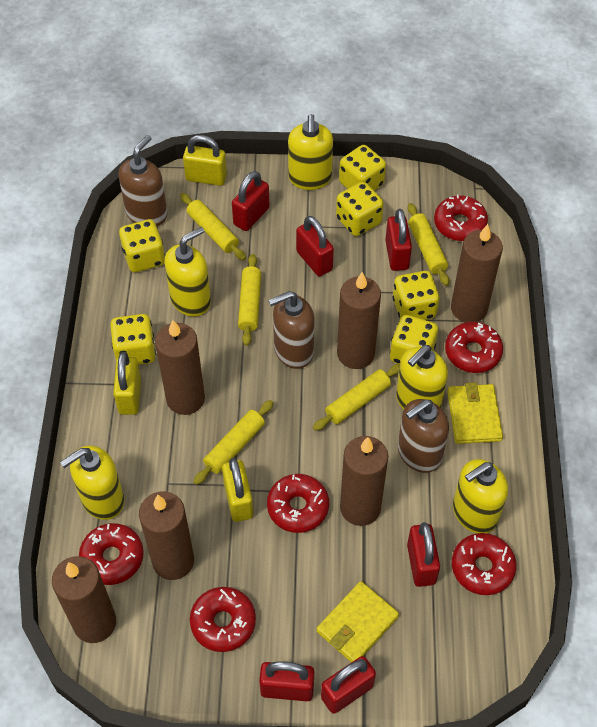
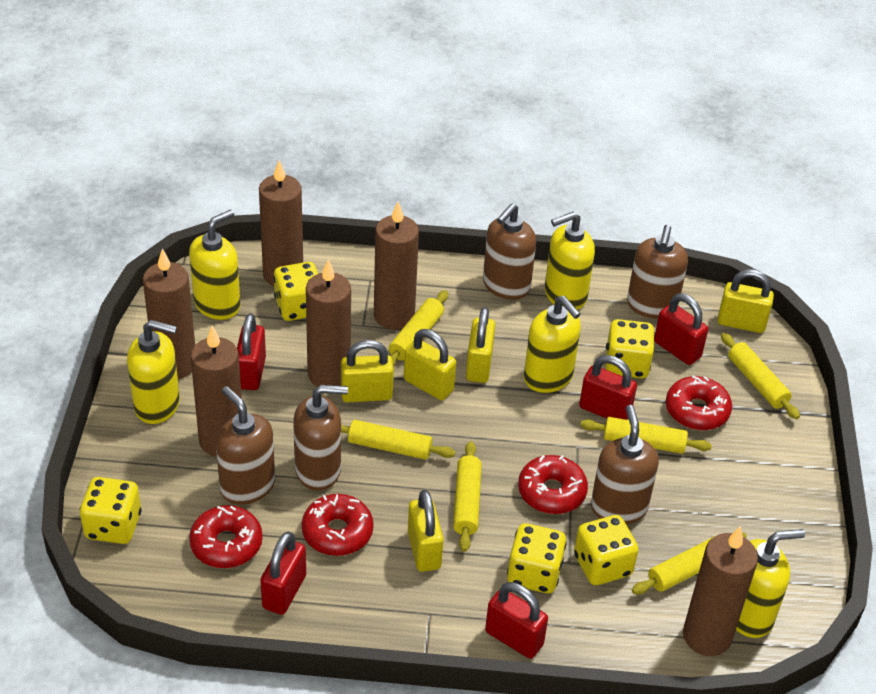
brown soap dispenser: 3 -> 5
red donut: 6 -> 4
red padlock: 6 -> 5
yellow dice: 6 -> 5
yellow padlock: 3 -> 5
yellow rolling pin: 5 -> 6
yellow wallet: 2 -> 0

